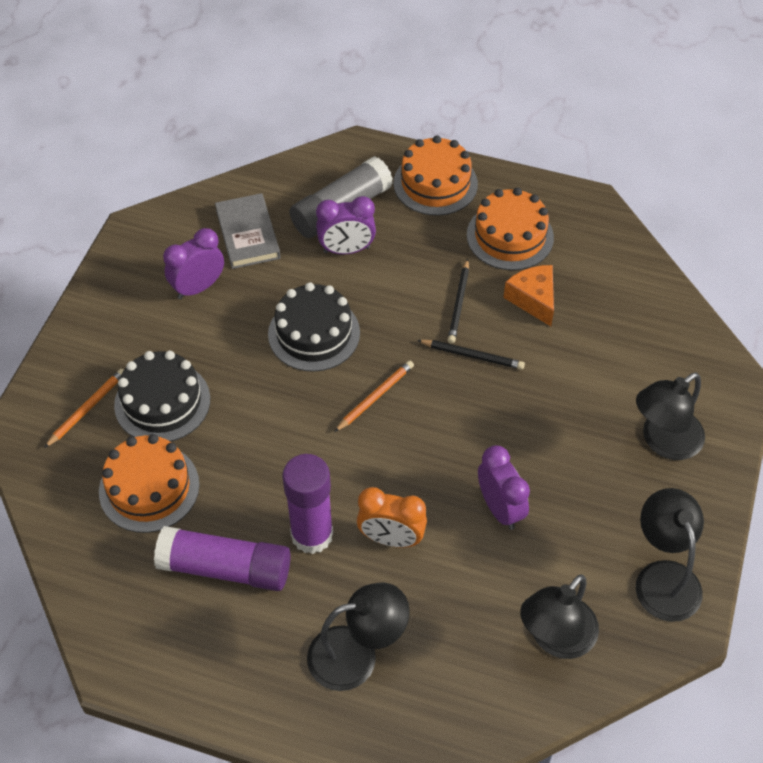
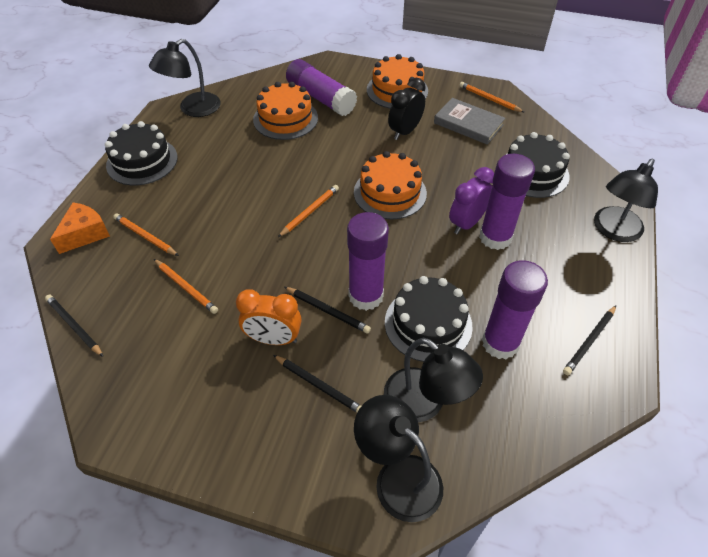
black cake: 2 -> 3
black clock: 0 -> 1
black pencil: 2 -> 4
grey glue stick: 1 -> 0
orange pencil: 2 -> 4
purple clock: 3 -> 1
purple glue stick: 2 -> 4

